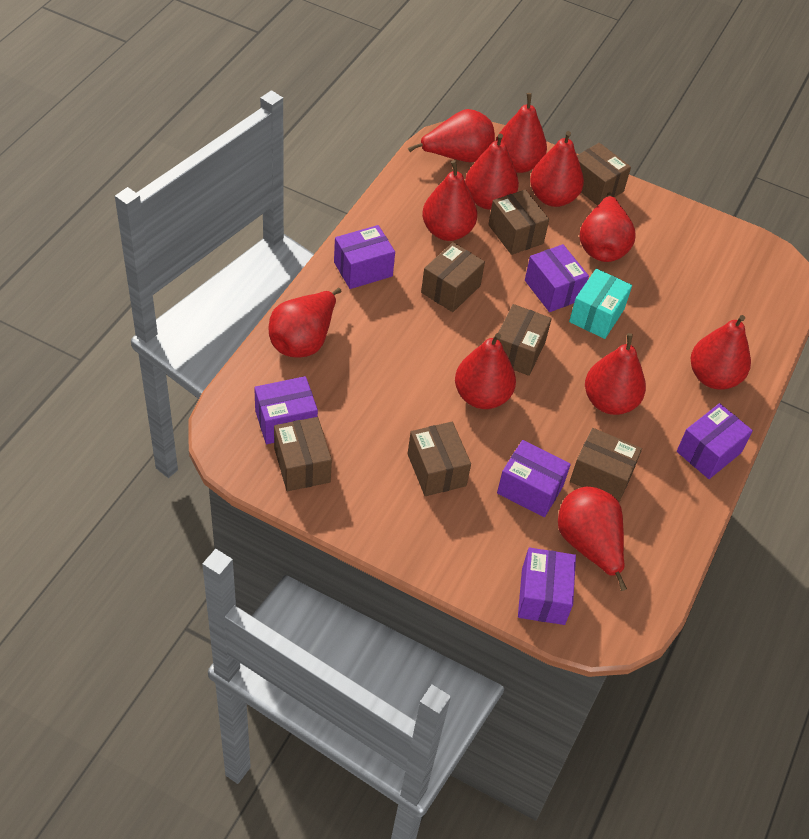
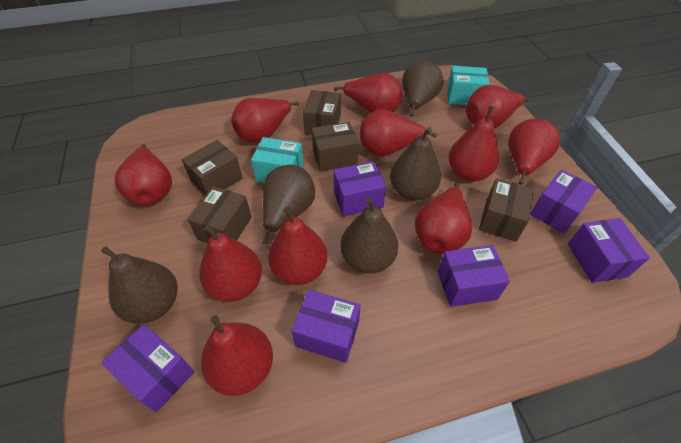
brown box: 7 -> 5
brown pear: 0 -> 5
turquoise box: 1 -> 2

